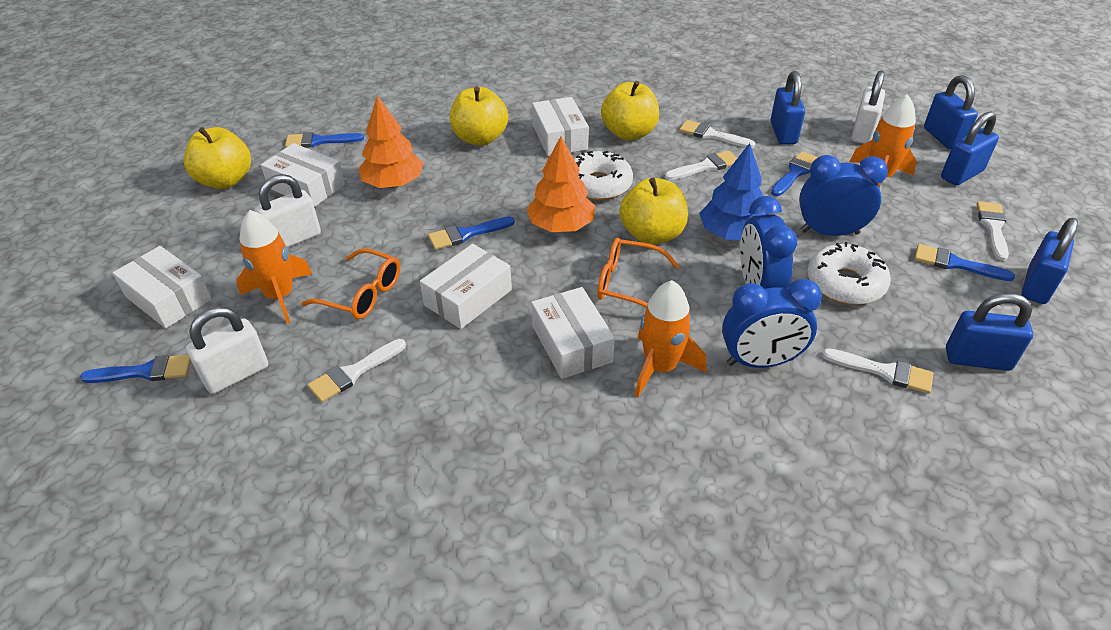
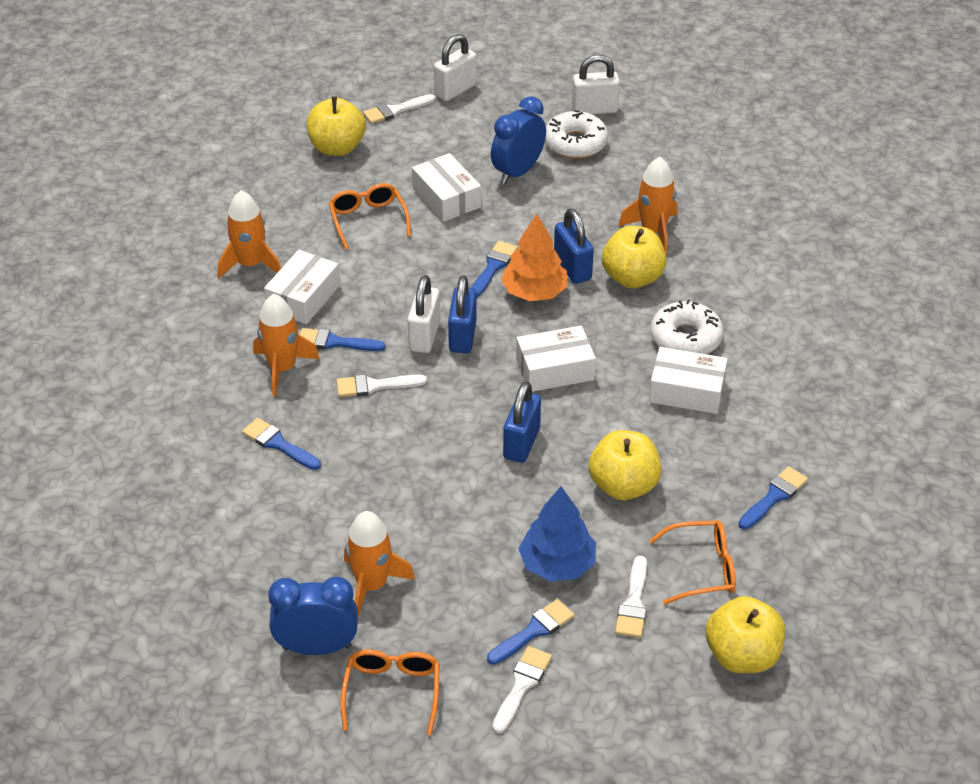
blue clock: 3 -> 2
blue padlock: 5 -> 3
orange glasses: 2 -> 3
orange rocket: 3 -> 4
orange tree: 2 -> 1
white box: 5 -> 4
white brush: 5 -> 4

